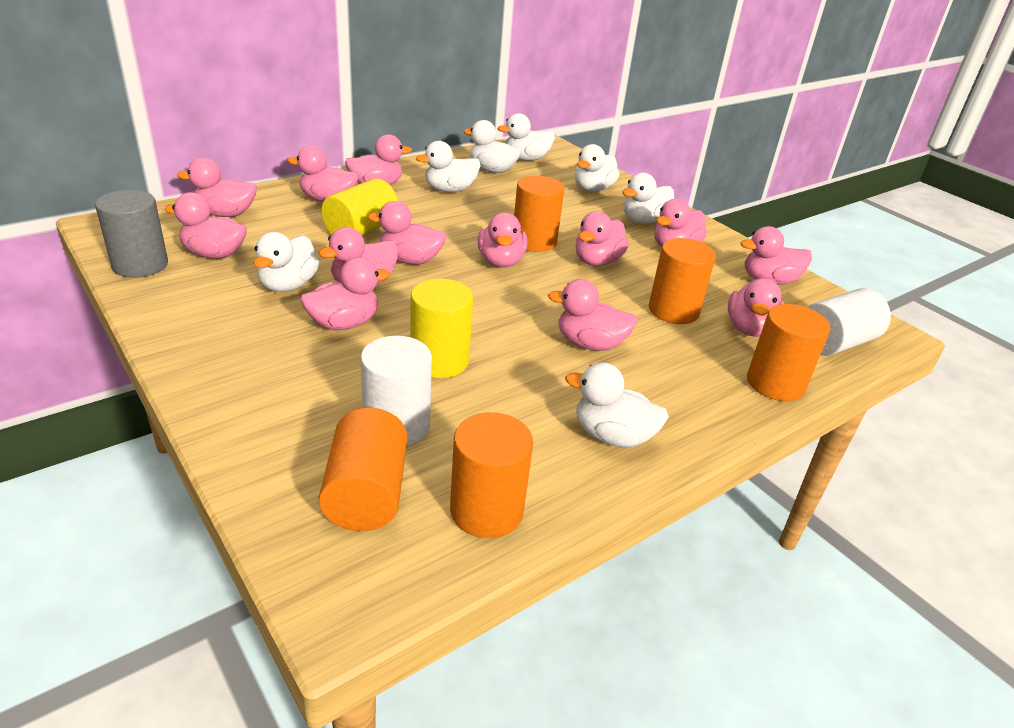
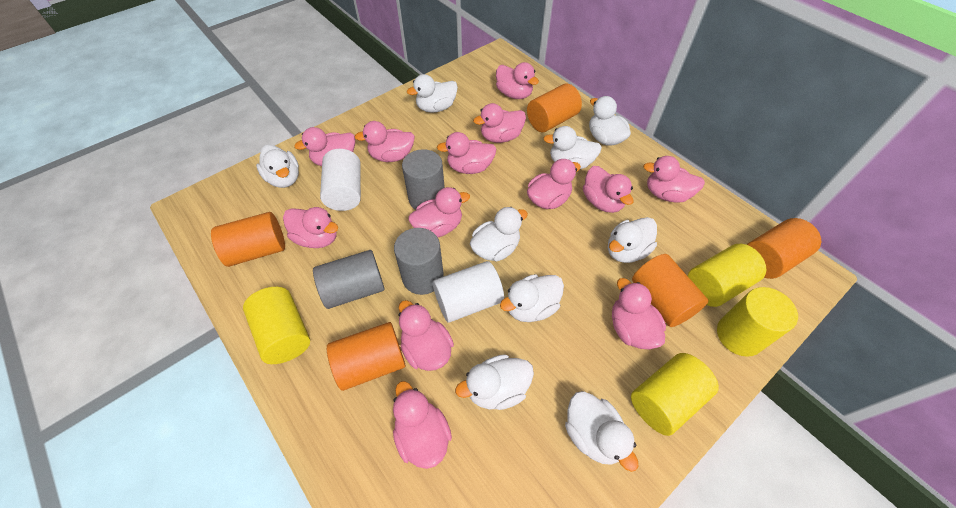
grey cylinder: 1 -> 3
white duck: 7 -> 9
yellow cylinder: 2 -> 4

